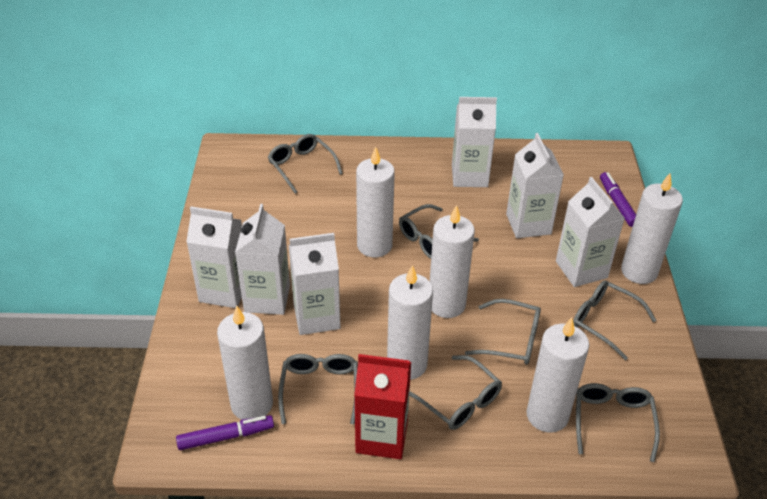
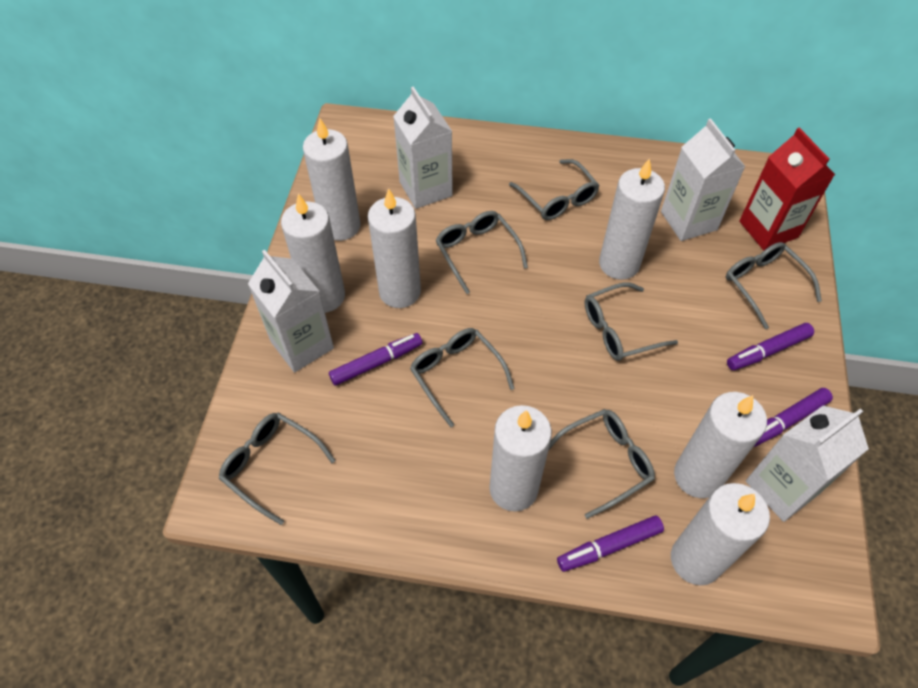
purple marker: 2 -> 4
white candle: 6 -> 7
white carton: 6 -> 4

